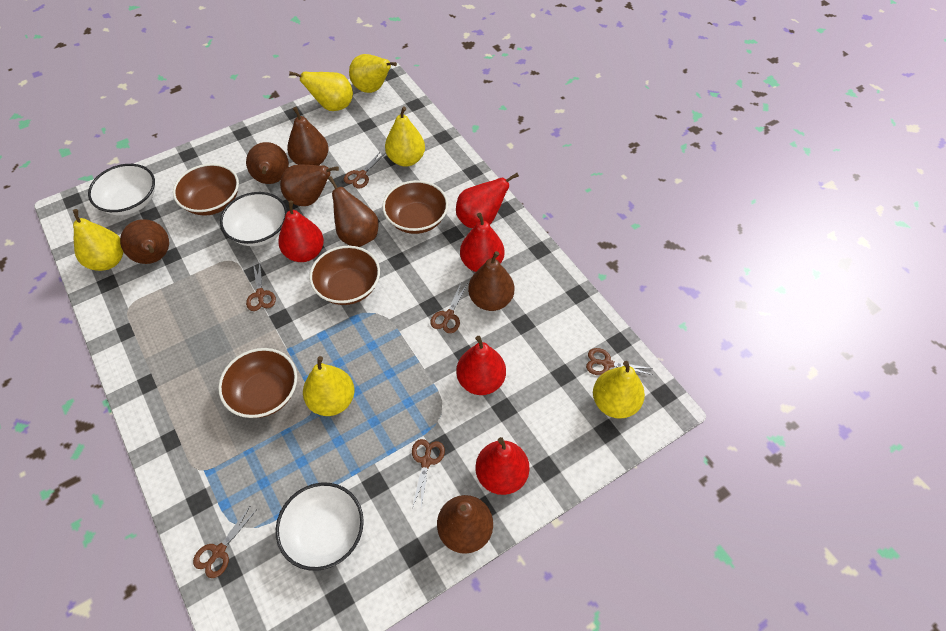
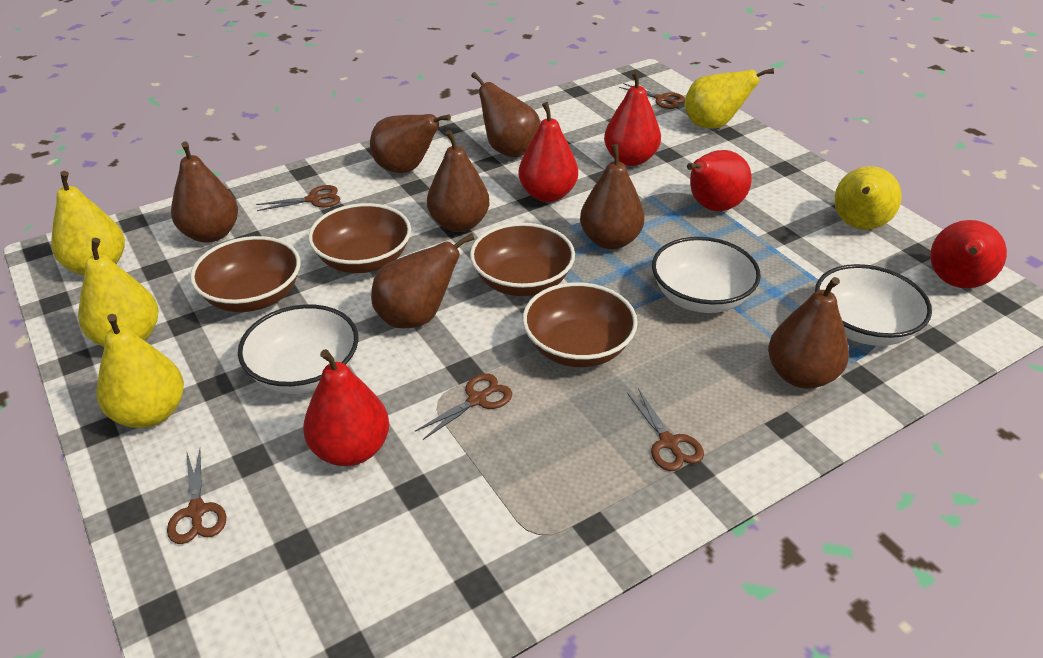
brown scissors: 6 -> 5
yellow pear: 6 -> 5

